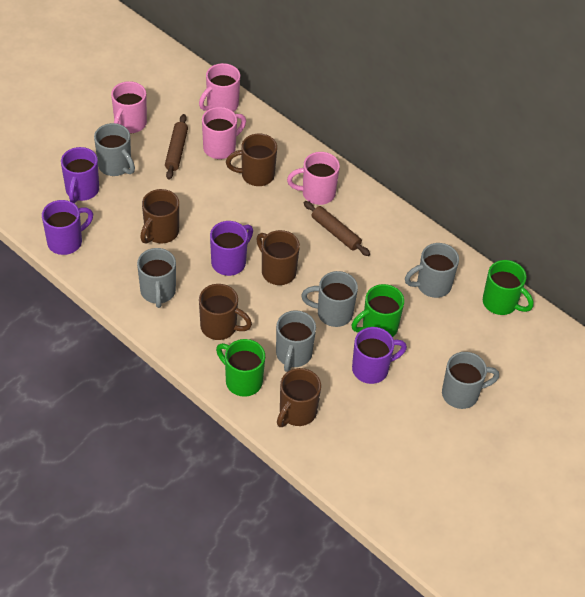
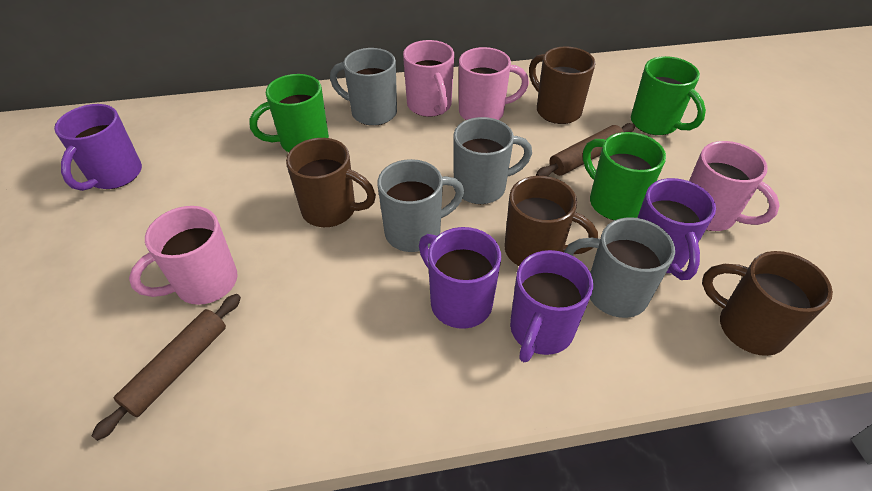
brown mug: 5 -> 4
grey mug: 6 -> 4

